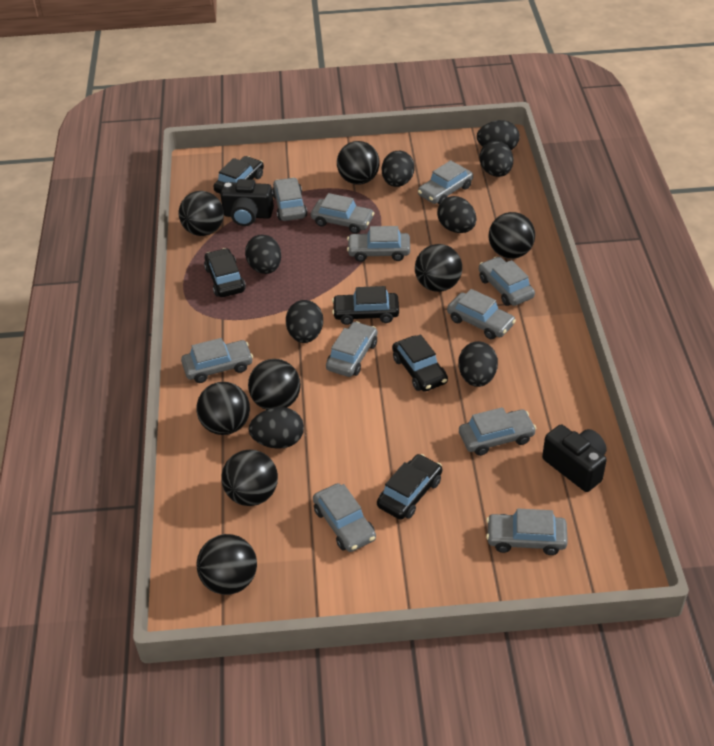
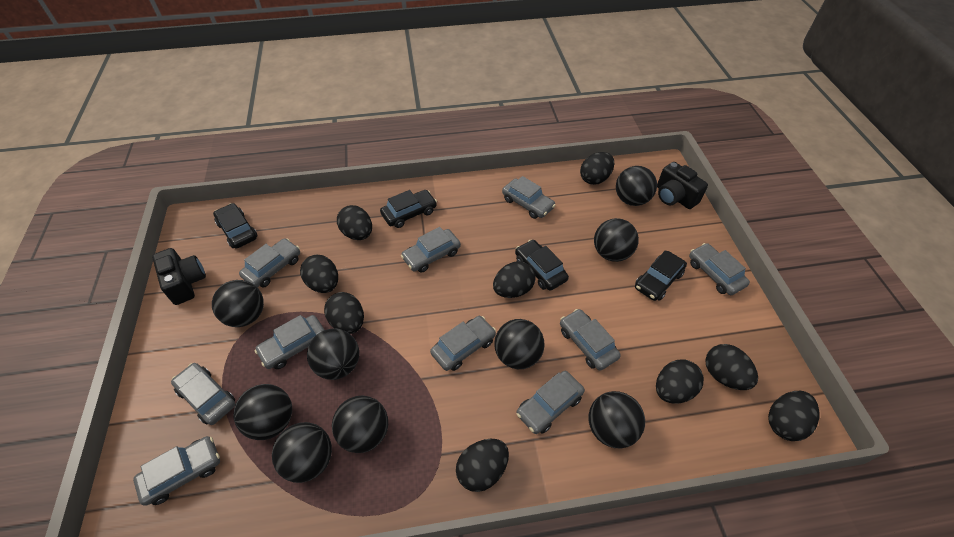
black ball: 8 -> 9
black car: 5 -> 4
black egg: 8 -> 9
grey car: 11 -> 10

